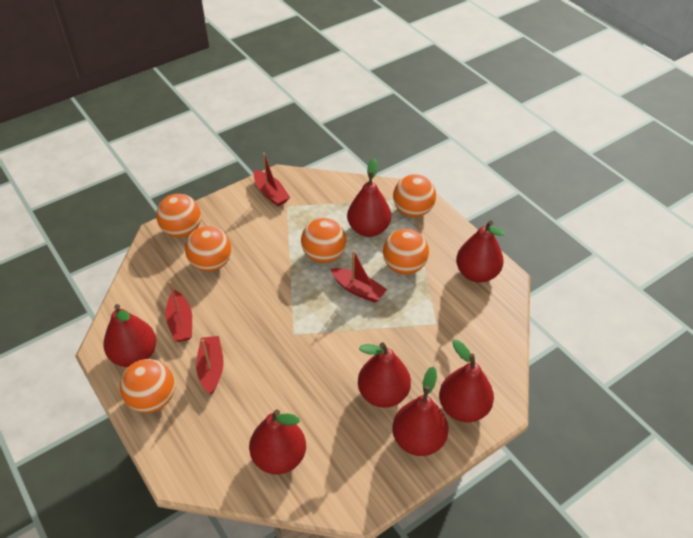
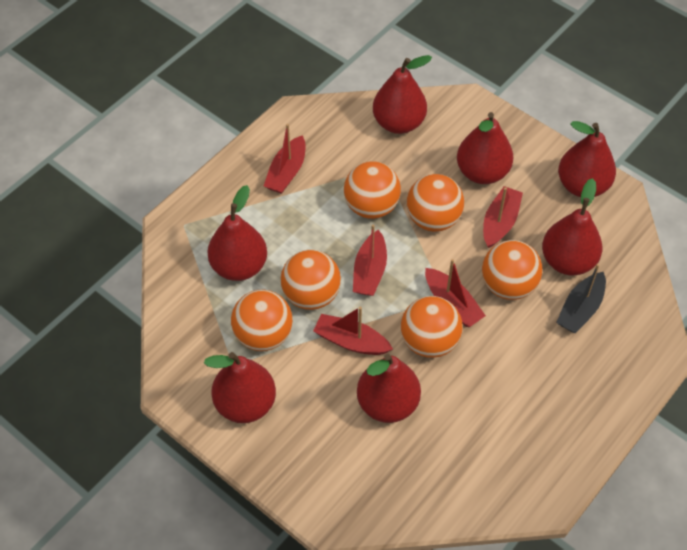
black boat: 0 -> 1
red boat: 4 -> 5

